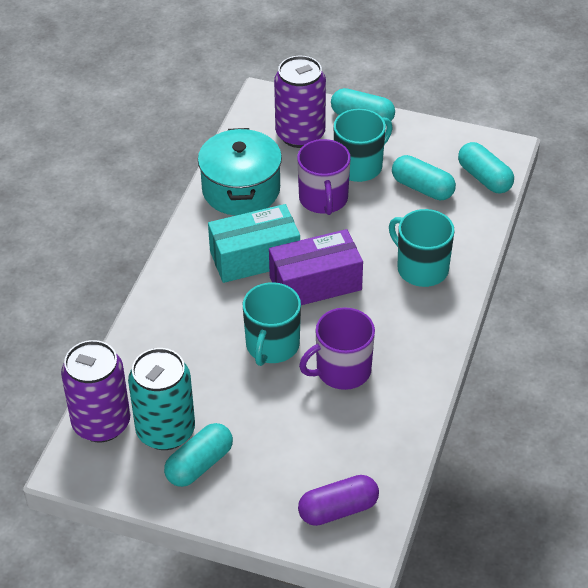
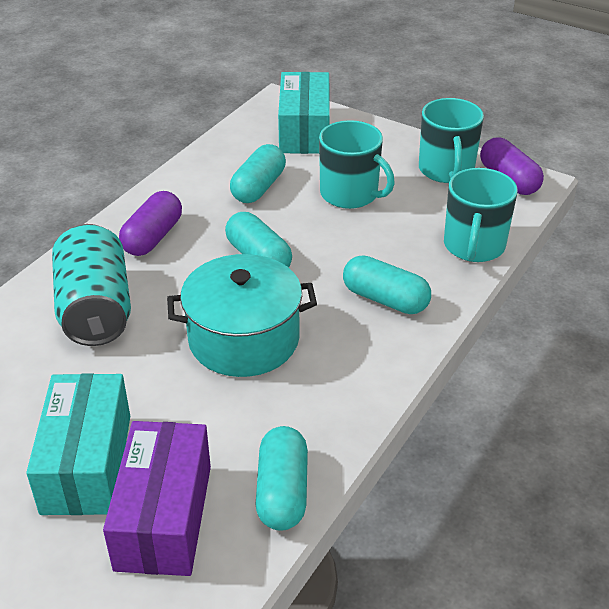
purple can: 2 -> 0
purple capsule: 1 -> 2
purple mug: 2 -> 0
turquoise box: 1 -> 2

